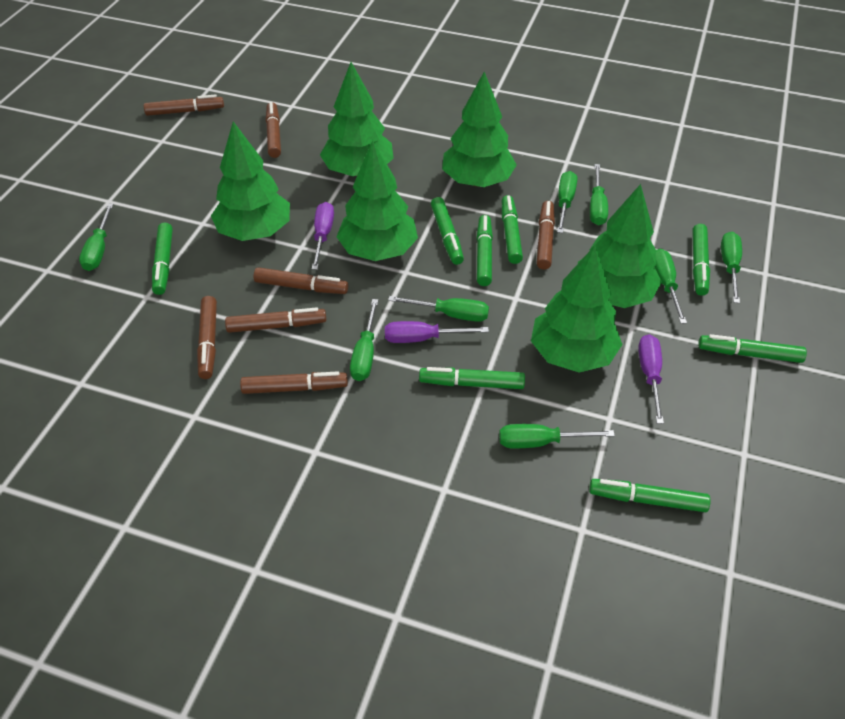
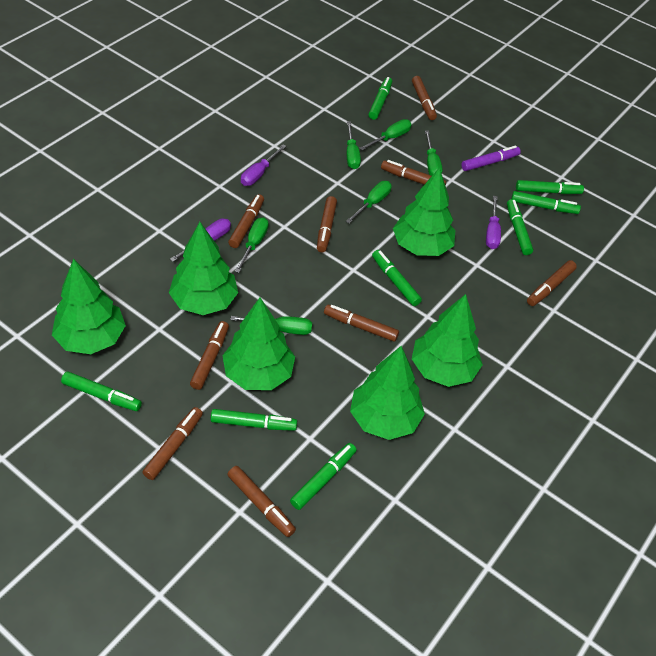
brown marker: 7 -> 9
green screwdriver: 8 -> 6
purple marker: 0 -> 1

